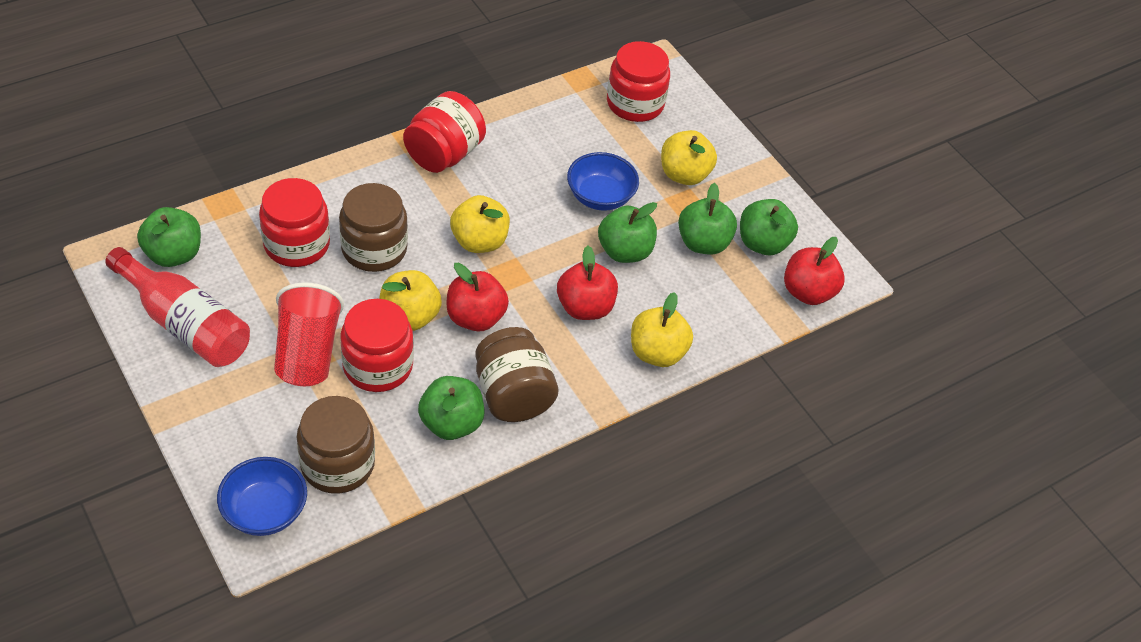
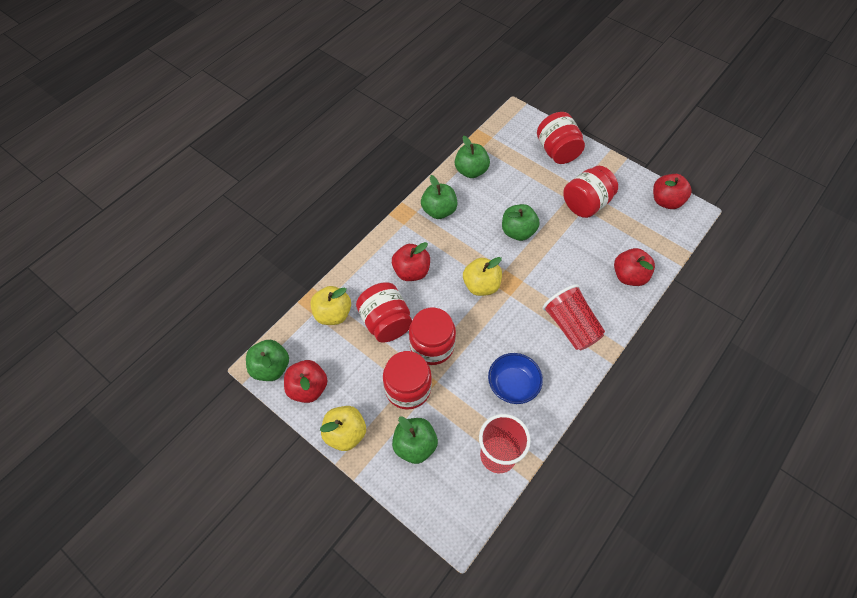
blue bowl: 2 -> 1
brown jar: 3 -> 0
red apple: 3 -> 4
red bottle: 1 -> 0
red cup: 1 -> 2
red jar: 4 -> 5
yellow apple: 4 -> 3

